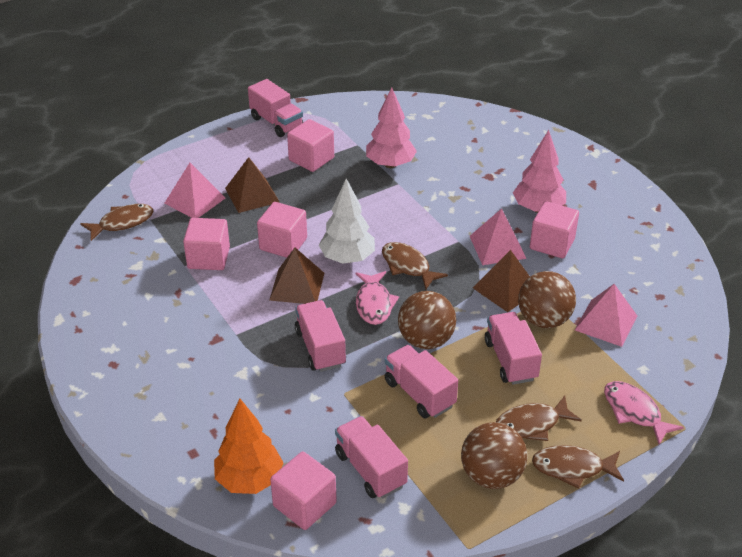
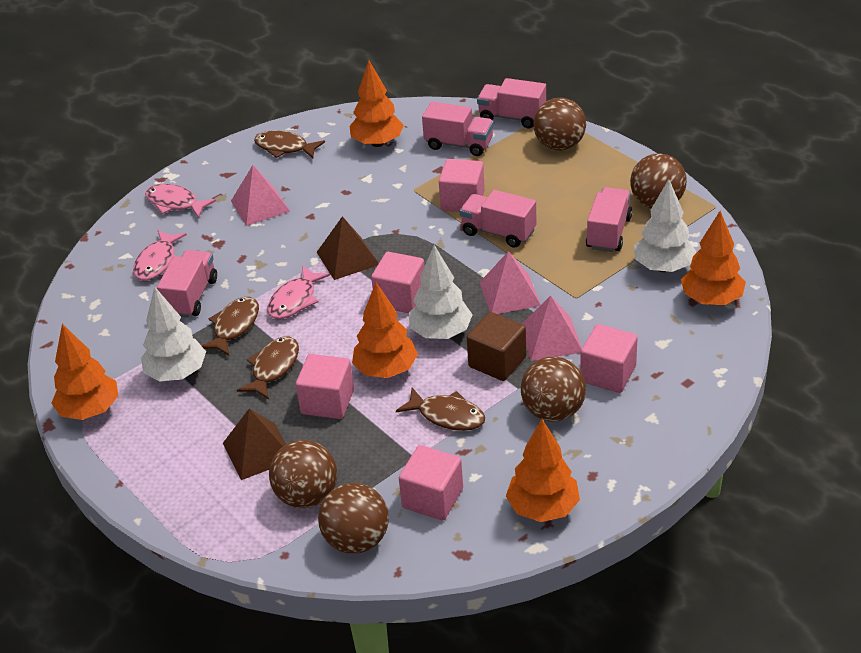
brown ball: 3 -> 5
brown cube: 0 -> 1
brown pyramid: 3 -> 2
orange tree: 1 -> 5
pink fish: 2 -> 3
pink tree: 2 -> 0
white tree: 1 -> 3

